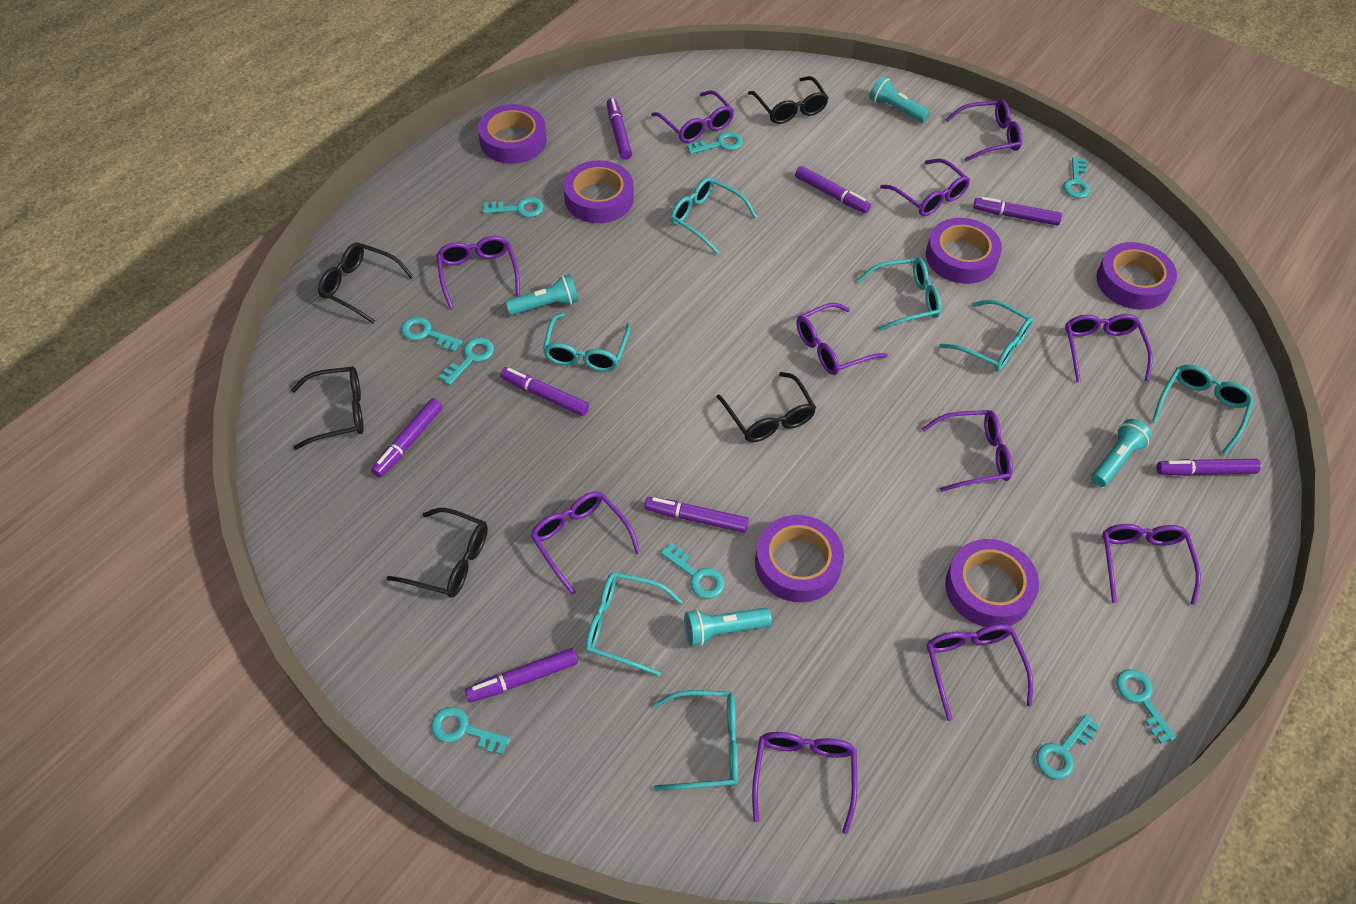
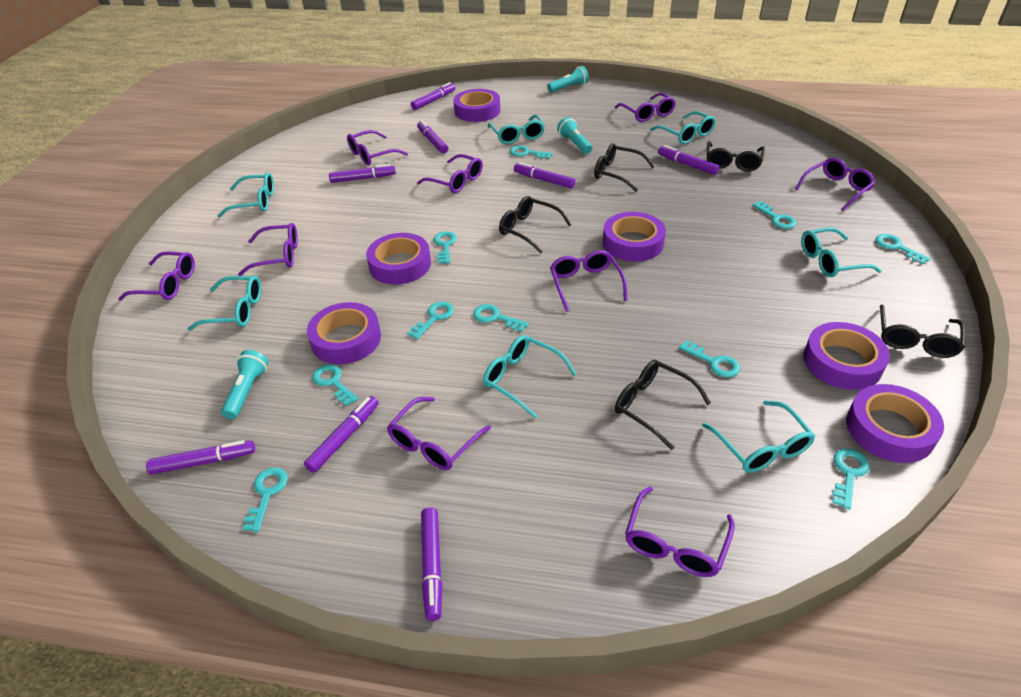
purple glasses: 11 -> 9
turquoise flashlight: 4 -> 3
turquoise key: 9 -> 10

